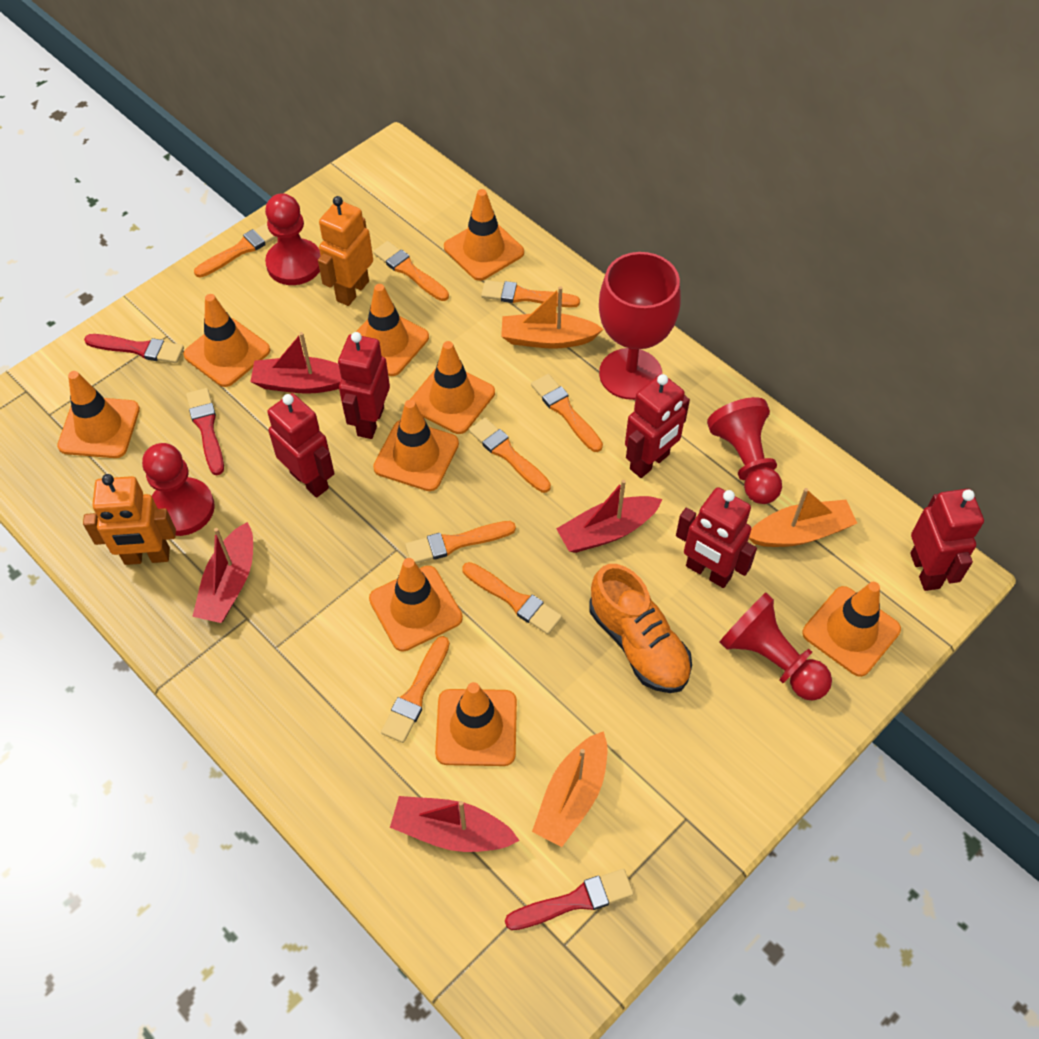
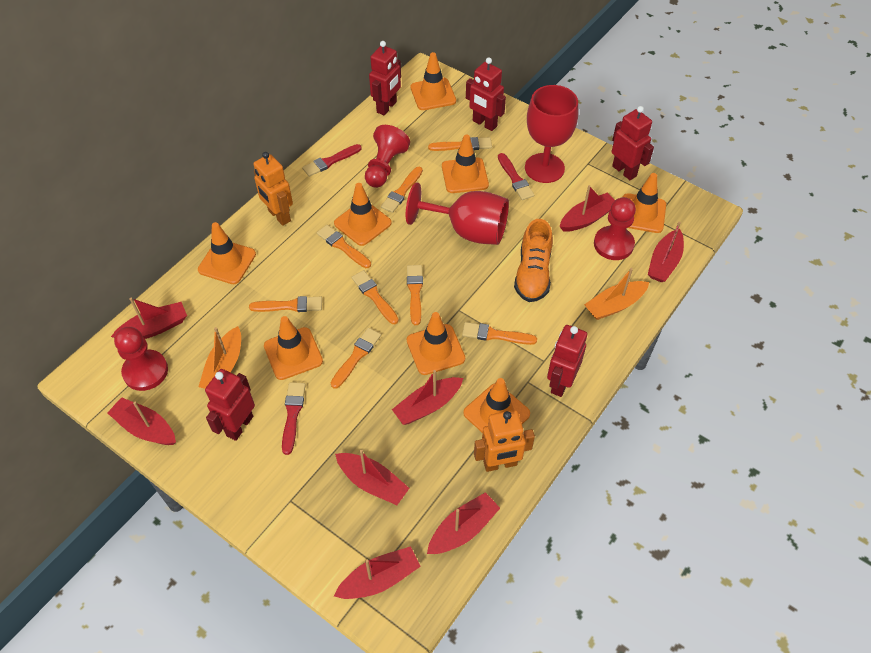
orange boat: 3 -> 2
orange traffic cone: 9 -> 8
red boat: 4 -> 8
red goblet: 1 -> 2
red pawn: 4 -> 3

